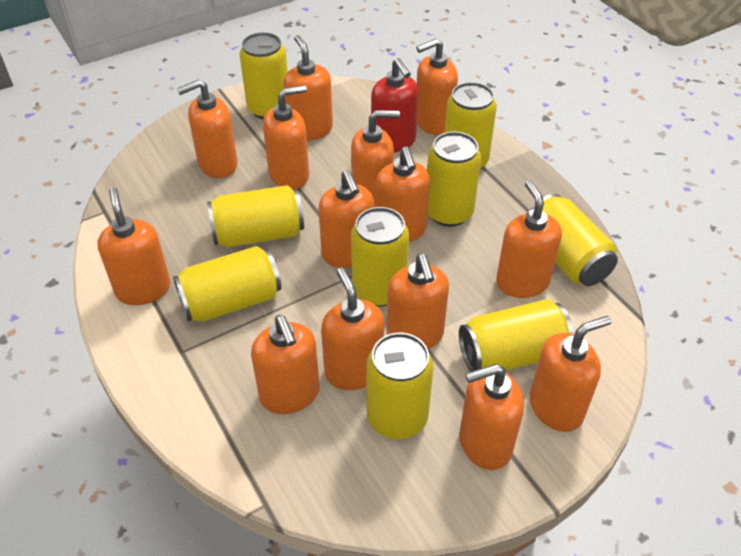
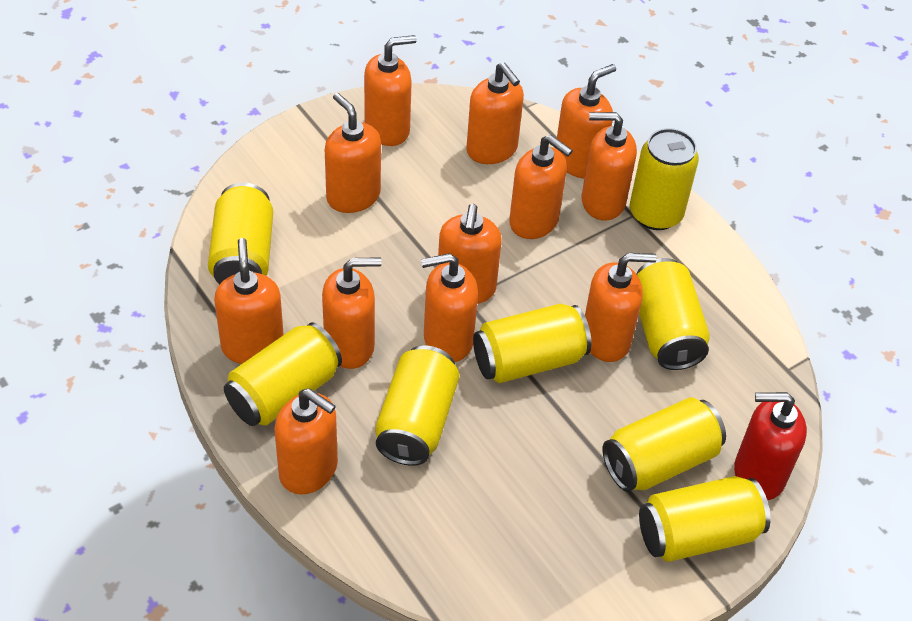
orange soap dispenser: 14 -> 12
yellow can: 9 -> 8

